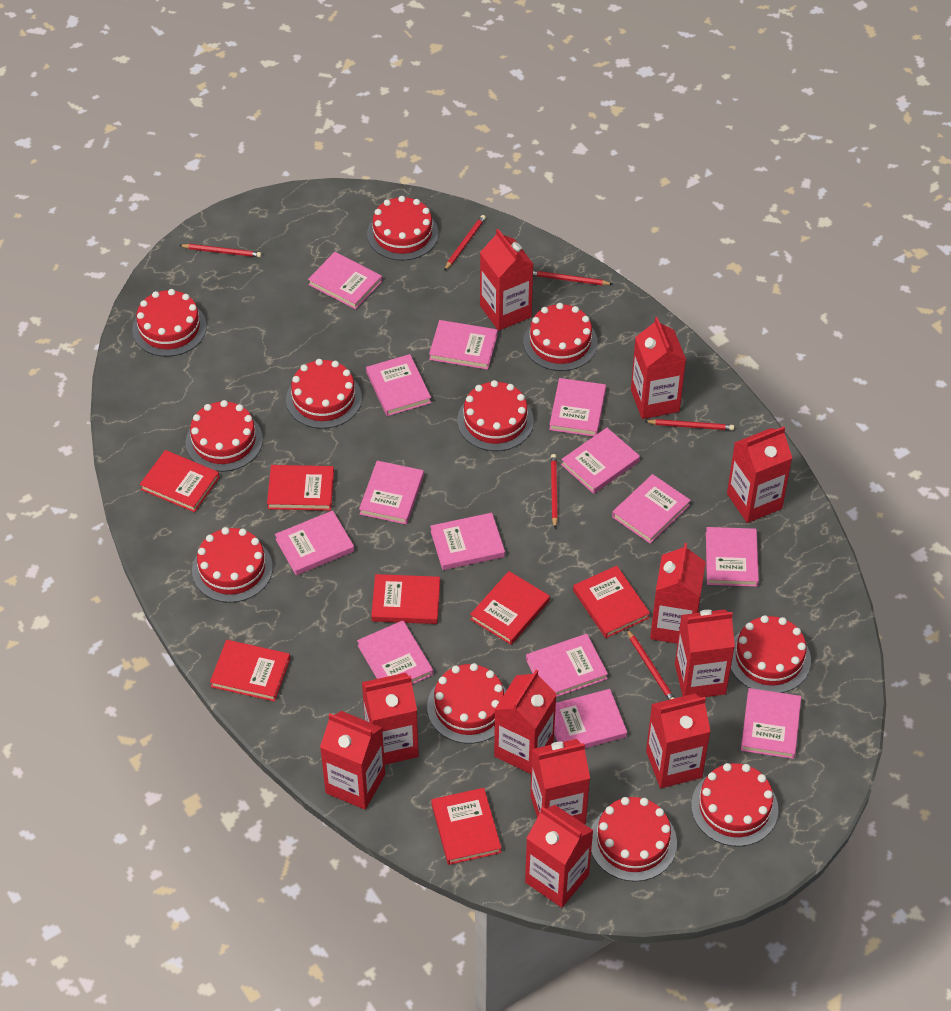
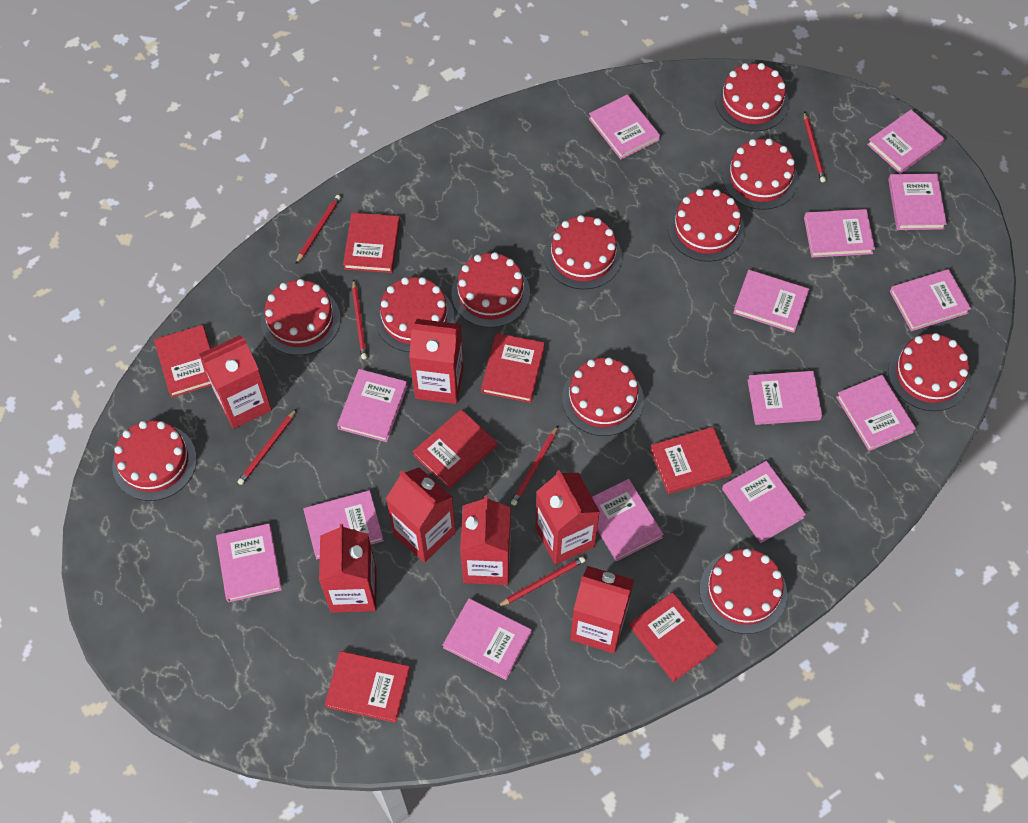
red carton: 11 -> 7

